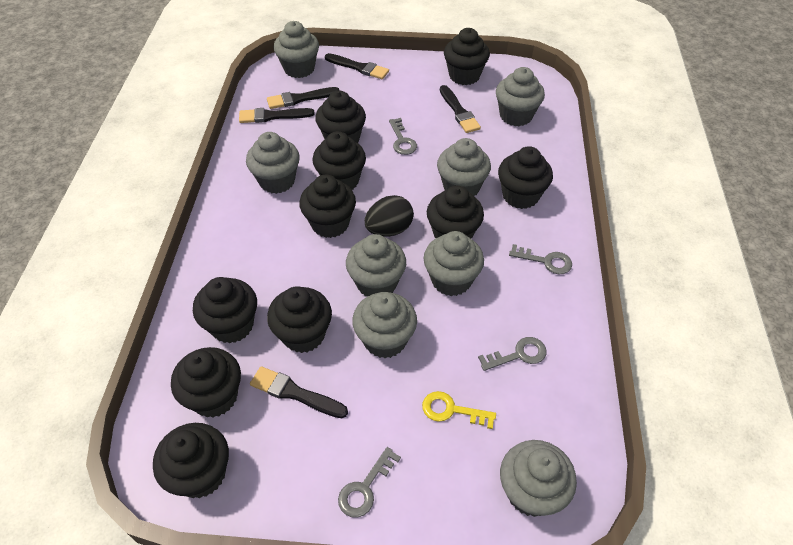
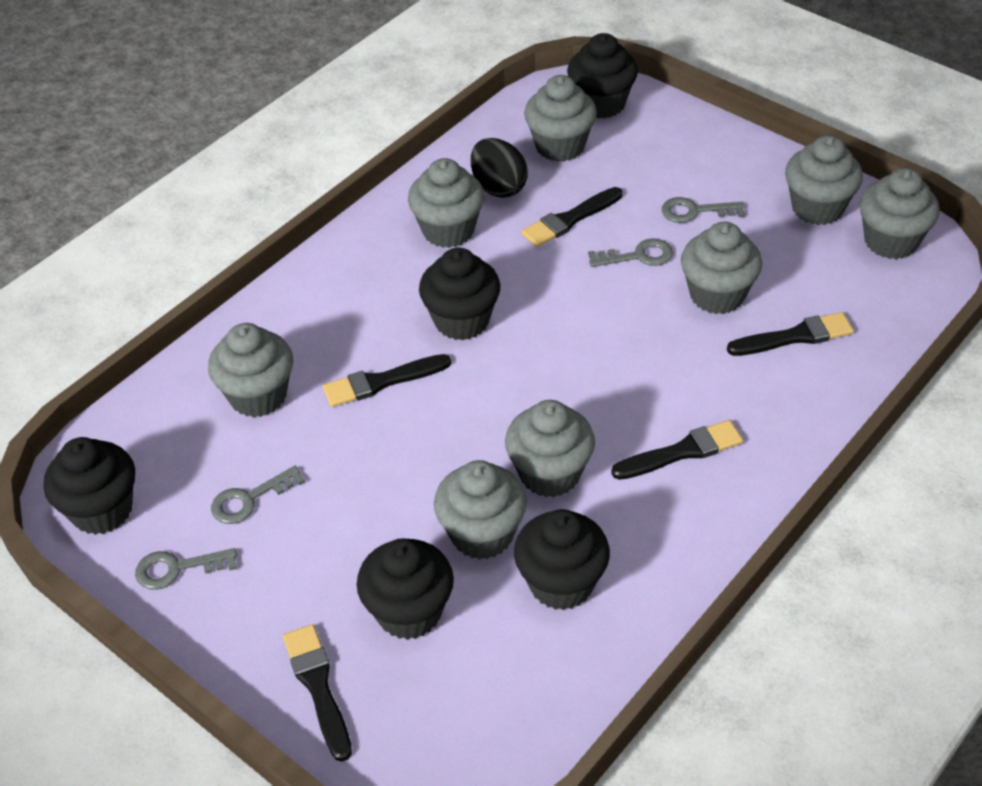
black cupcake: 10 -> 5
yellow key: 1 -> 0

